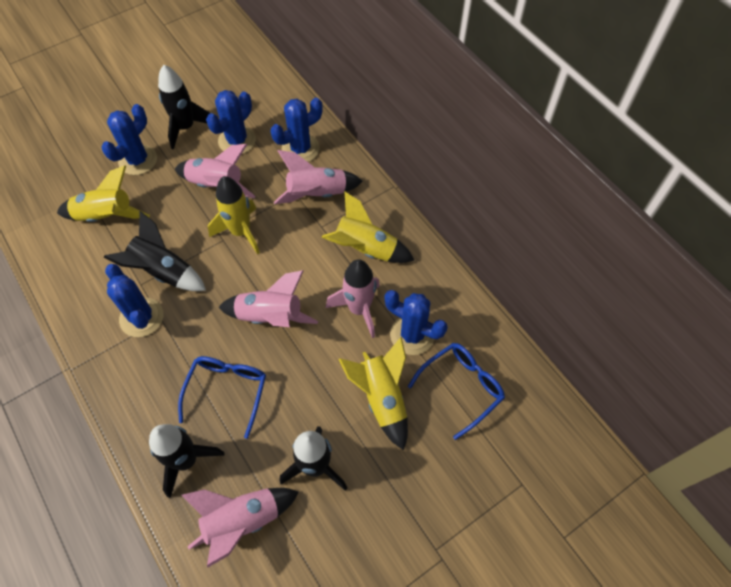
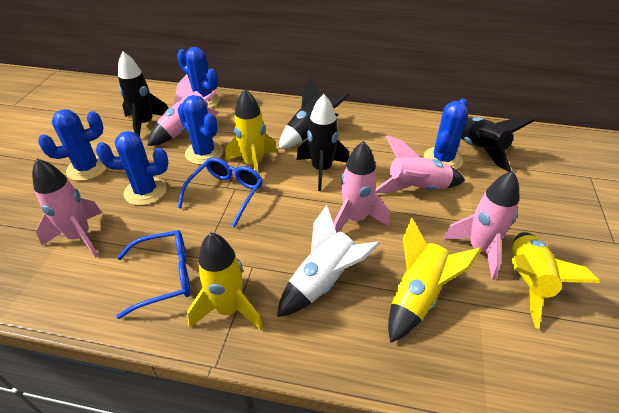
white rocket: 0 -> 1

